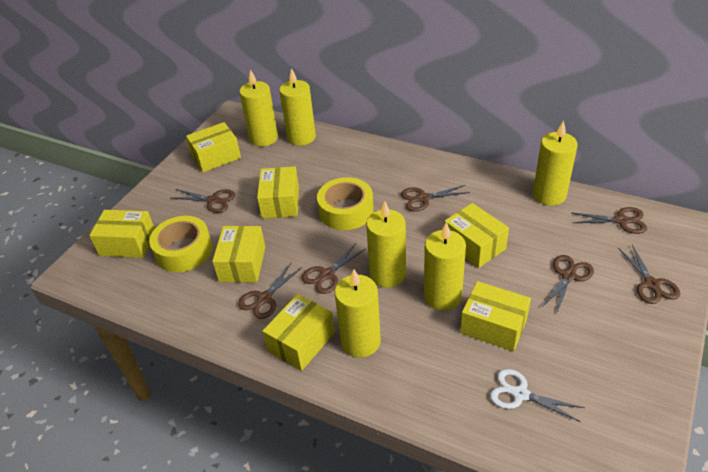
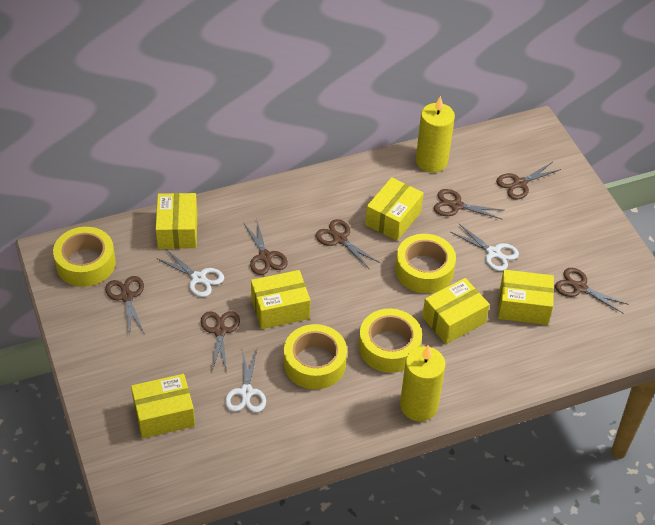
white scissors: 1 -> 3
yellow box: 7 -> 6
yellow candle: 6 -> 2
yellow tape: 2 -> 4

